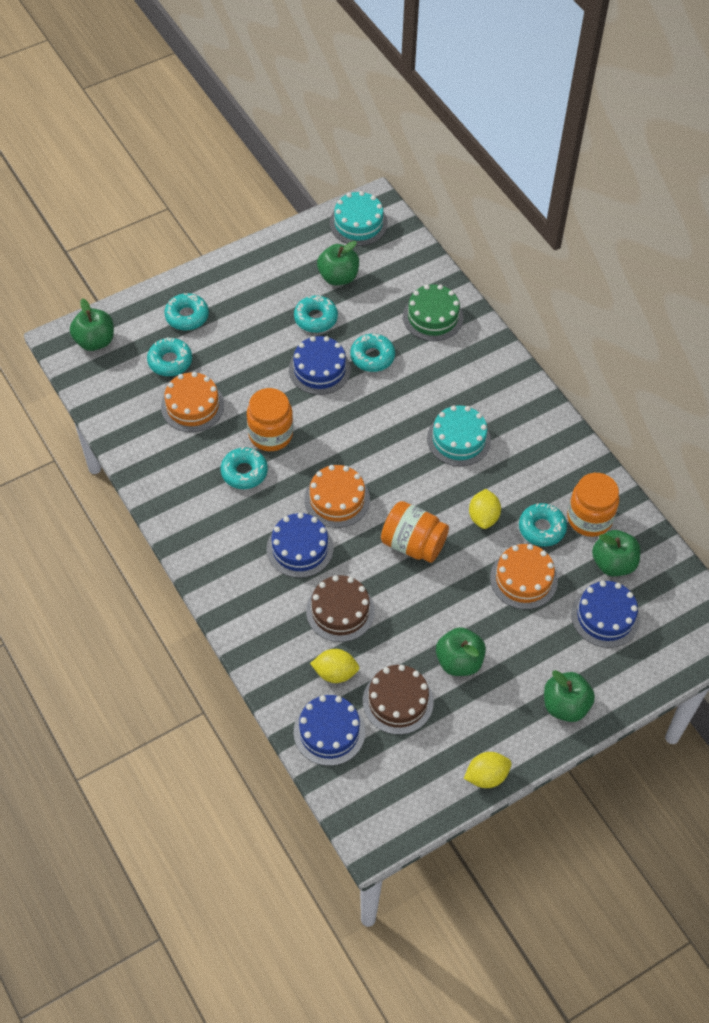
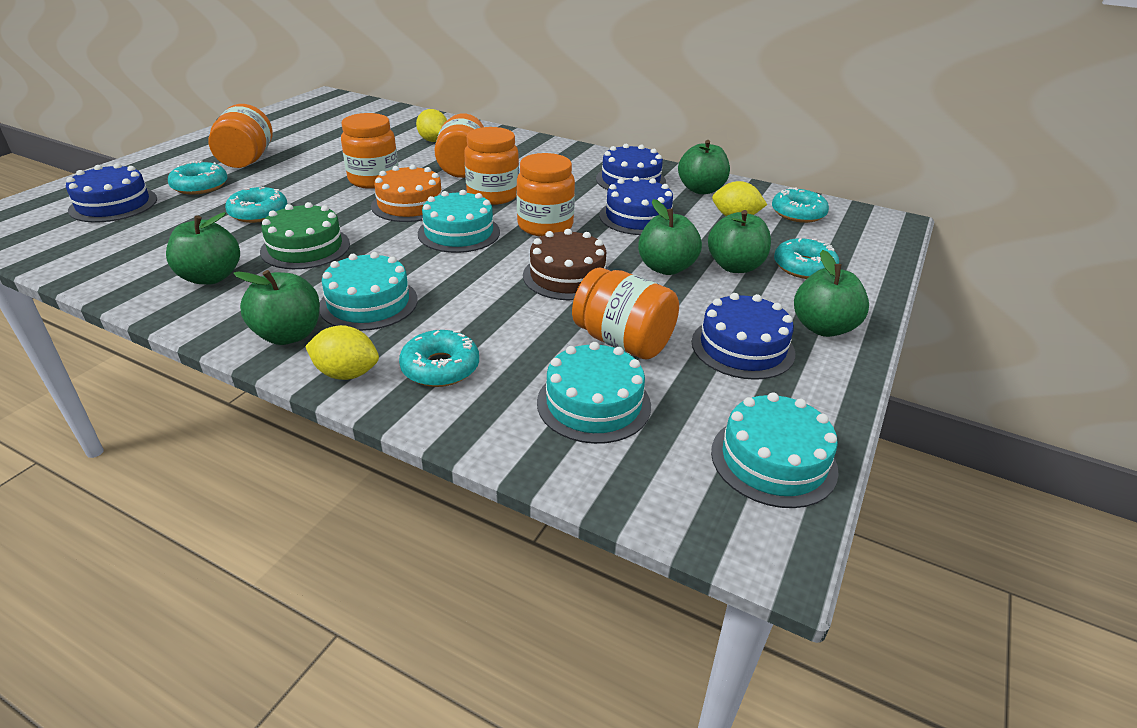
brown cake: 2 -> 1
green apple: 5 -> 6
orange cake: 3 -> 1
orange jar: 3 -> 6
turquoise cake: 2 -> 4
turquoise donut: 6 -> 5

